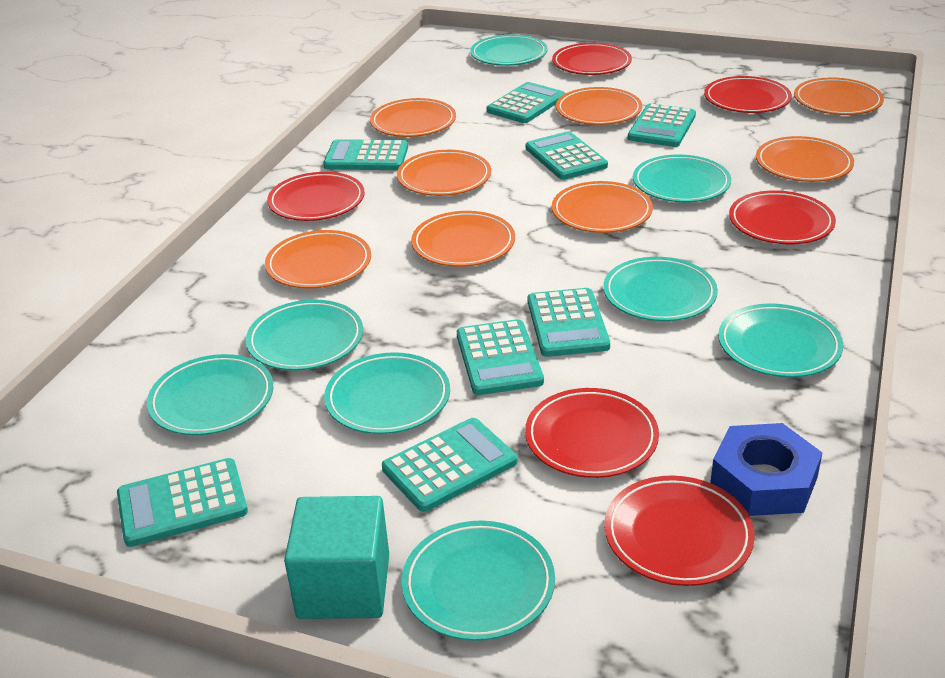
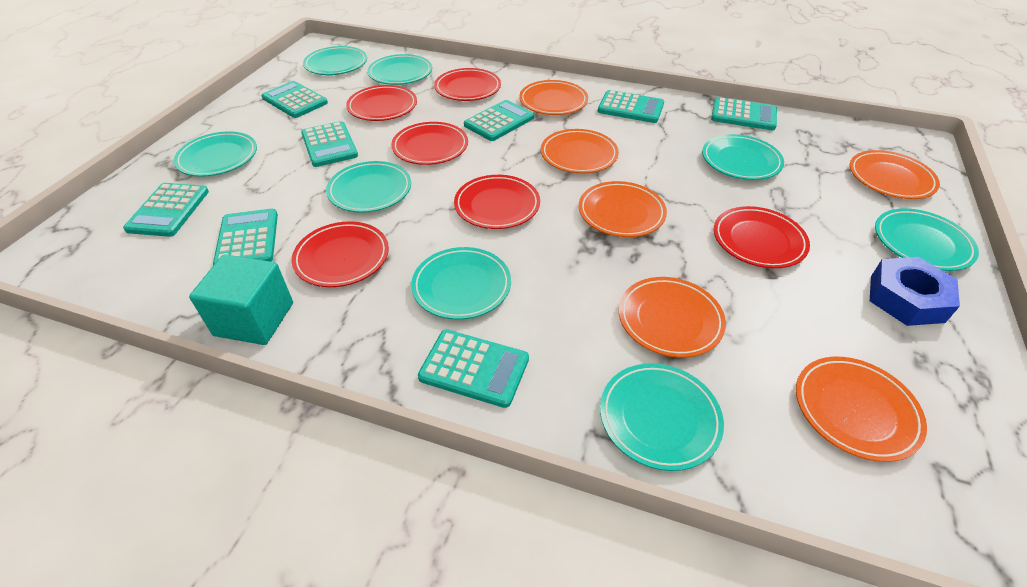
orange plate: 8 -> 6

